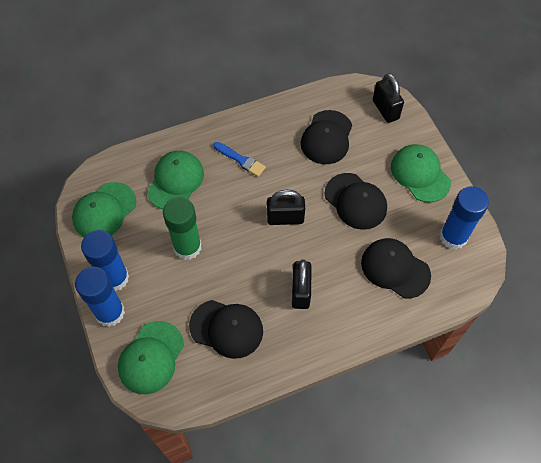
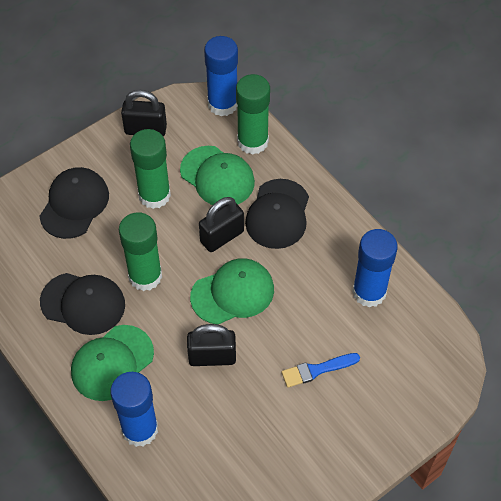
black cap: 4 -> 3
green cap: 4 -> 3
green glue stick: 1 -> 3

